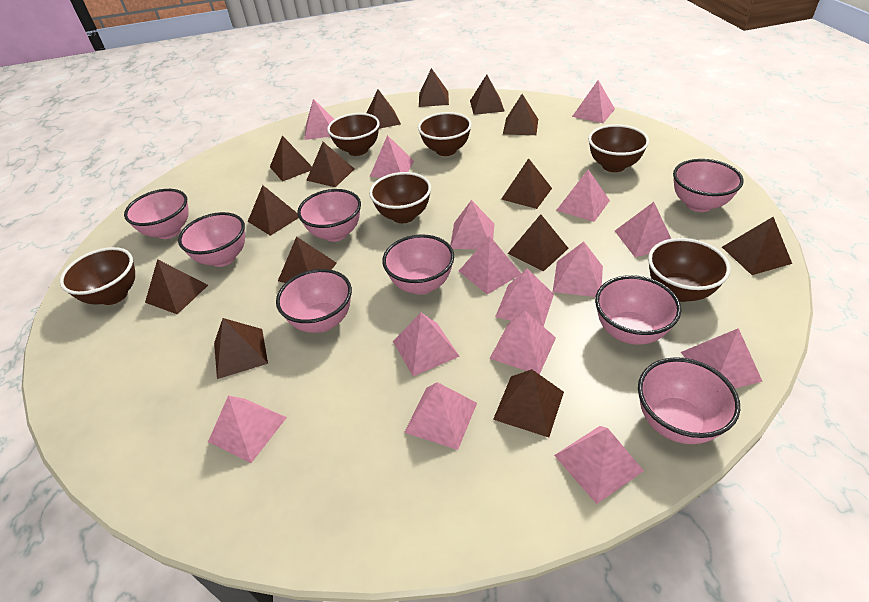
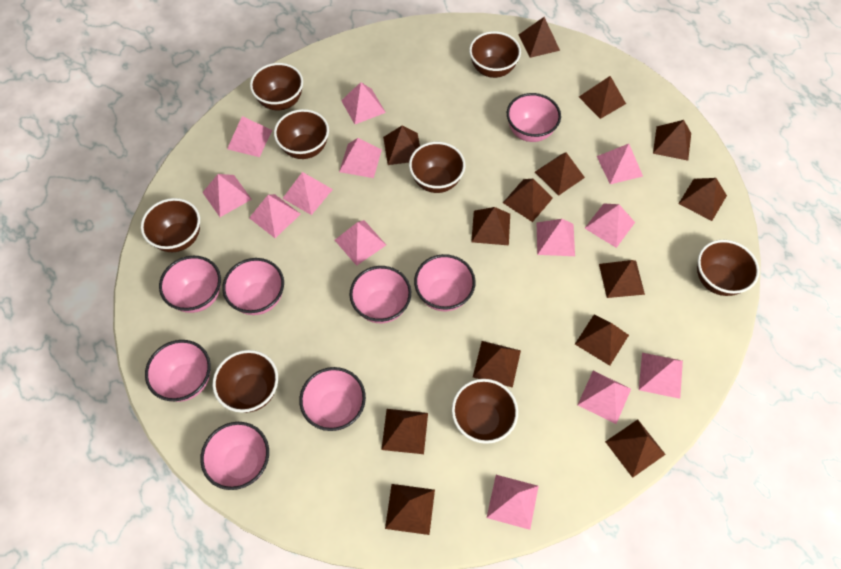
brown bowl: 6 -> 8
pink pyramid: 15 -> 13

